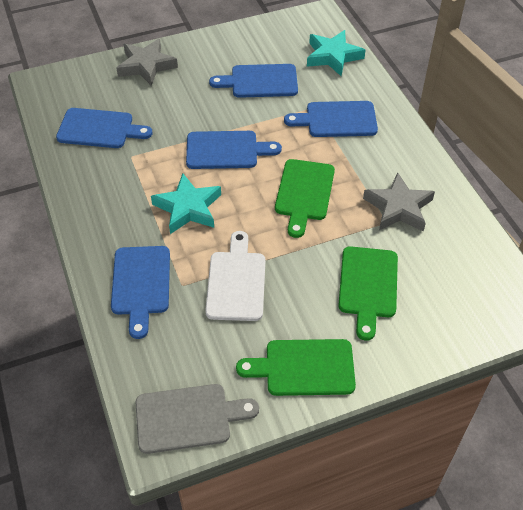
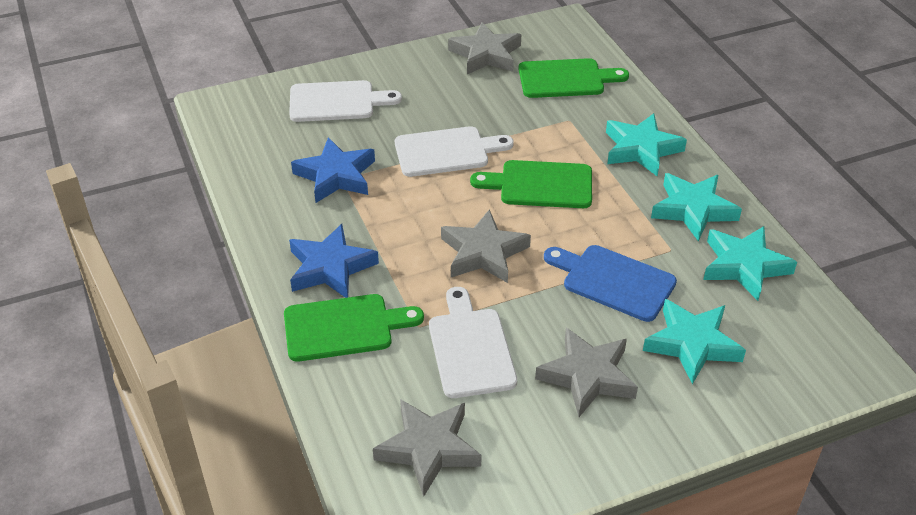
blue cutting board: 5 -> 1
blue star: 0 -> 2
grey cutting board: 1 -> 0
grey star: 2 -> 4
turquoise star: 2 -> 4
white cutting board: 1 -> 3

